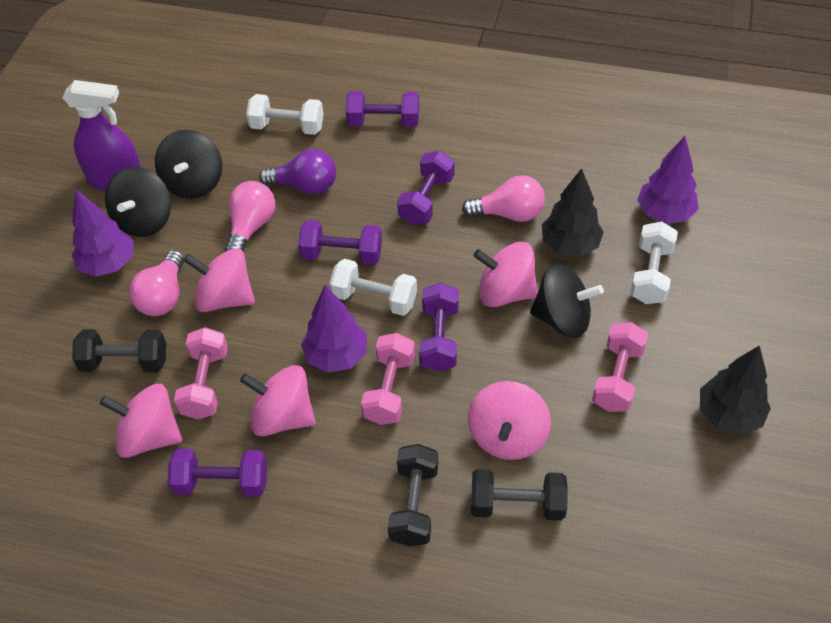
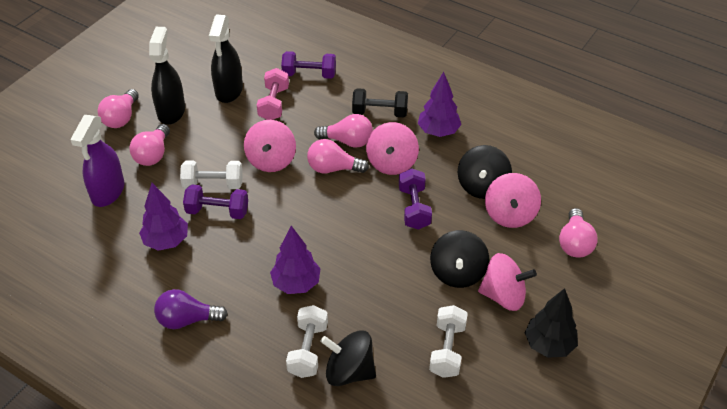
black dumbbell: 3 -> 1
black spray bottle: 0 -> 2
black tree: 2 -> 1
pink dumbbell: 3 -> 1
pink light bulb: 3 -> 5
pink spinning top: 5 -> 4
purple dumbbell: 5 -> 3

